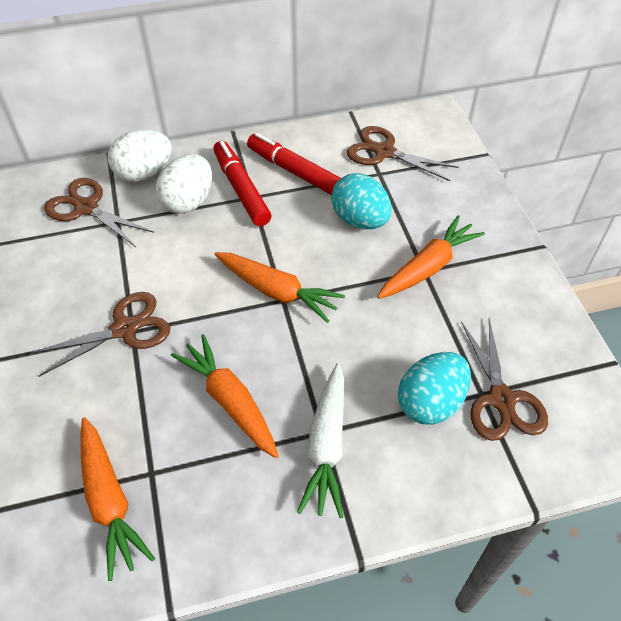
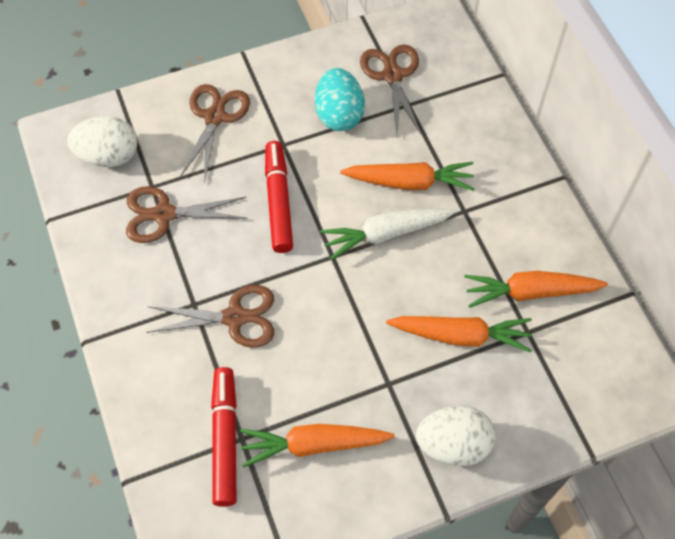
turquoise egg: 2 -> 1

